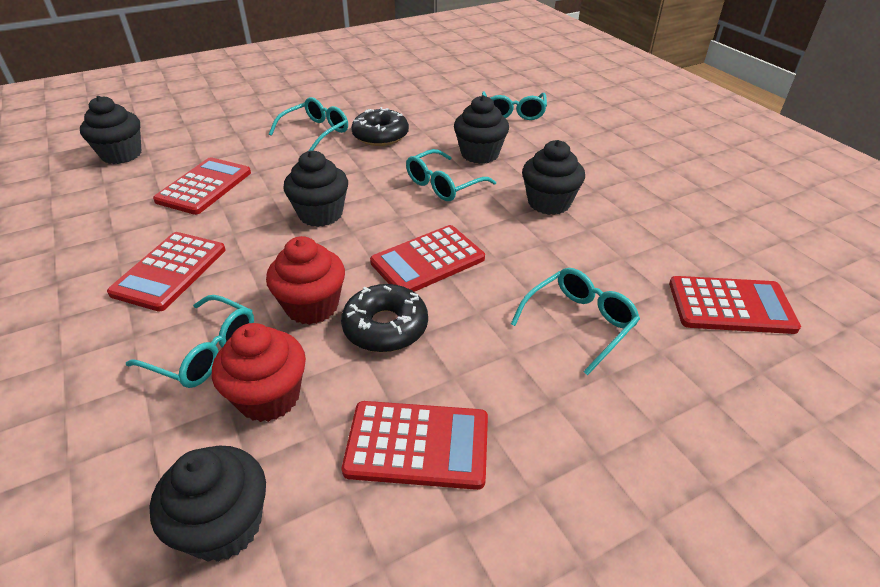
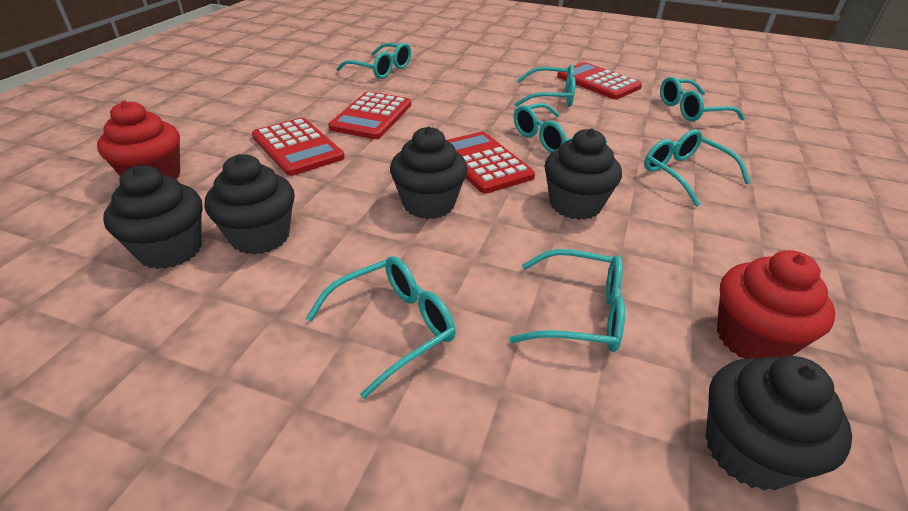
black donut: 2 -> 0
red calculator: 5 -> 4
turquoise glasses: 5 -> 7

